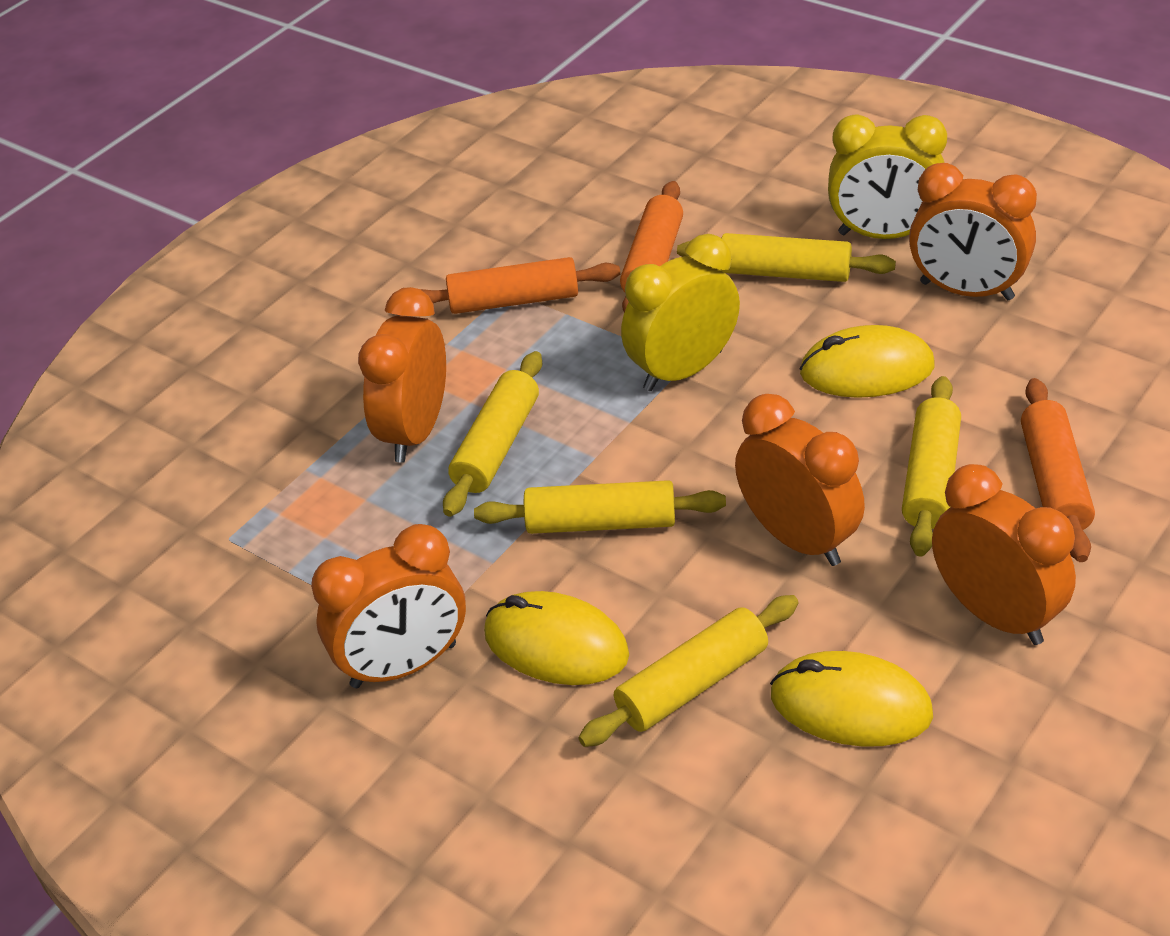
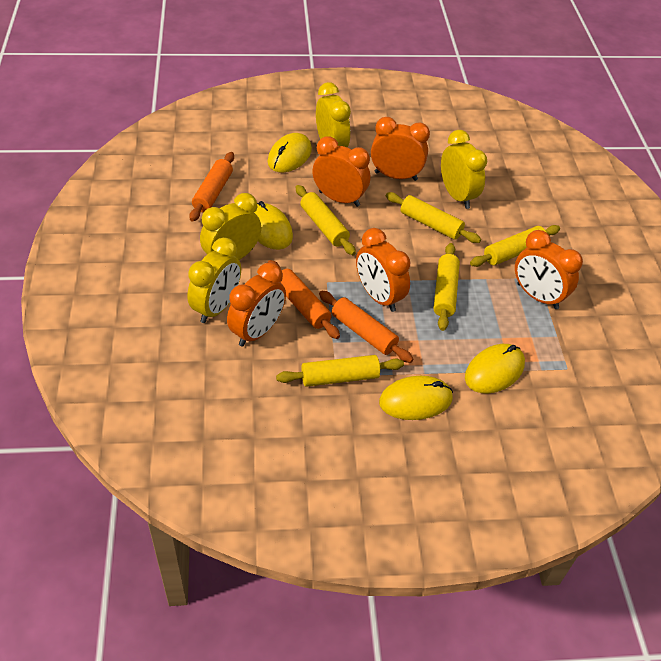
yellow clock: 2 -> 4
yellow mouse: 3 -> 4

